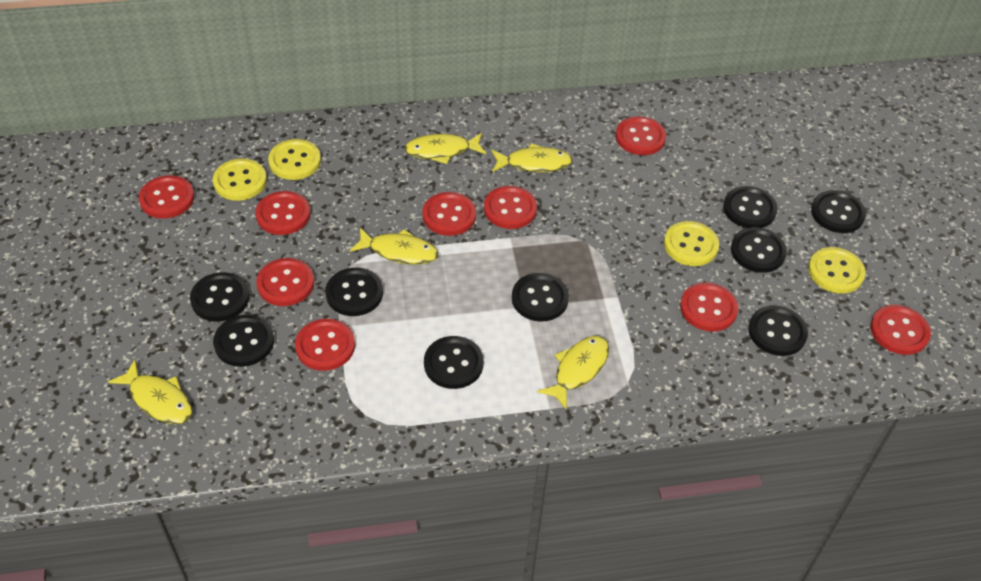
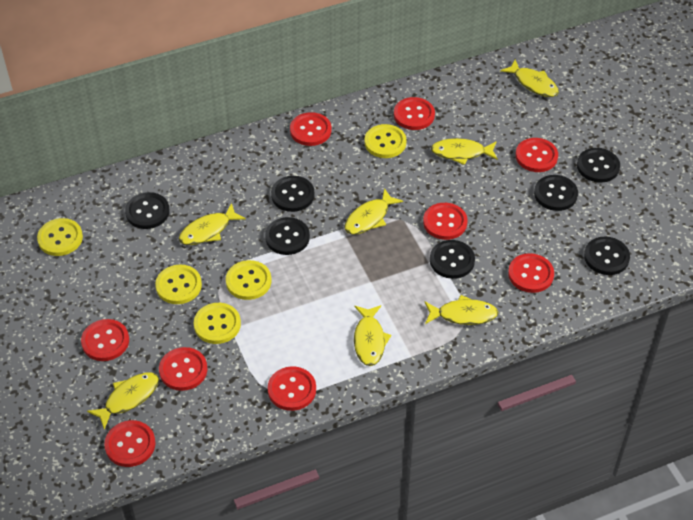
black button: 9 -> 7
yellow button: 4 -> 5
yellow fish: 5 -> 7

